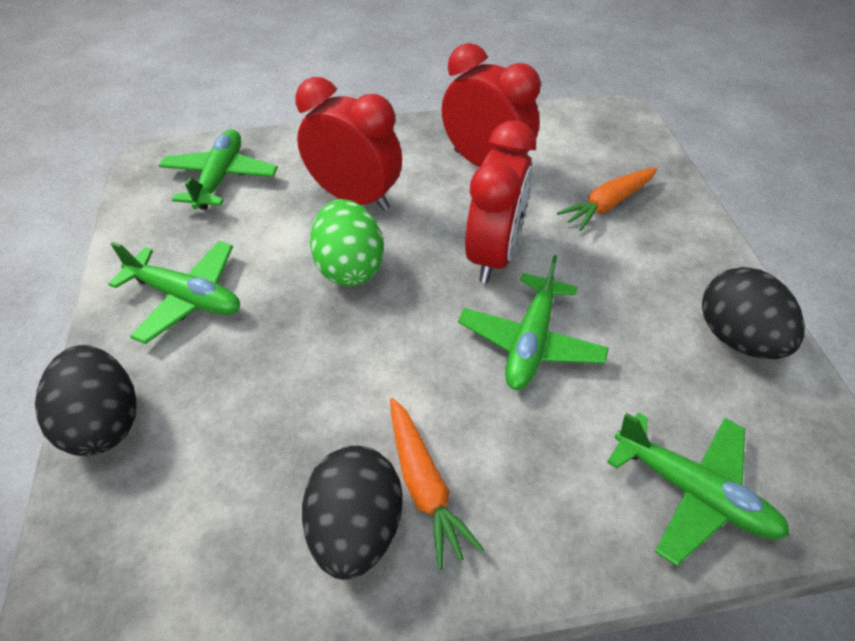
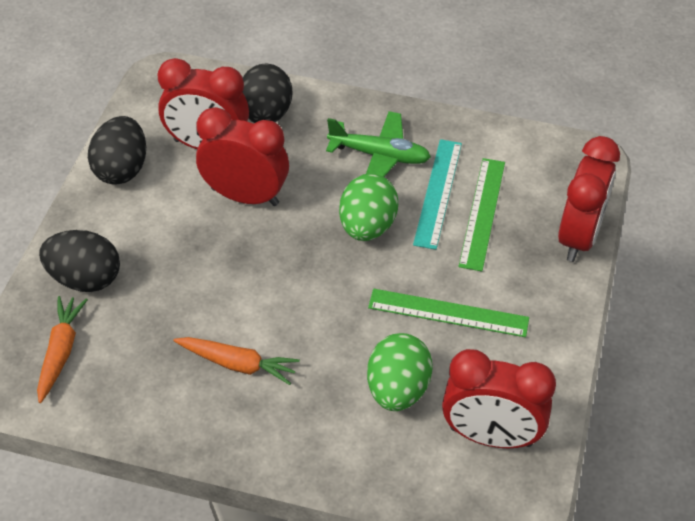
green egg: 1 -> 2
green plane: 4 -> 1
green ruler: 0 -> 2
red clock: 3 -> 4
turquoise ruler: 0 -> 1

